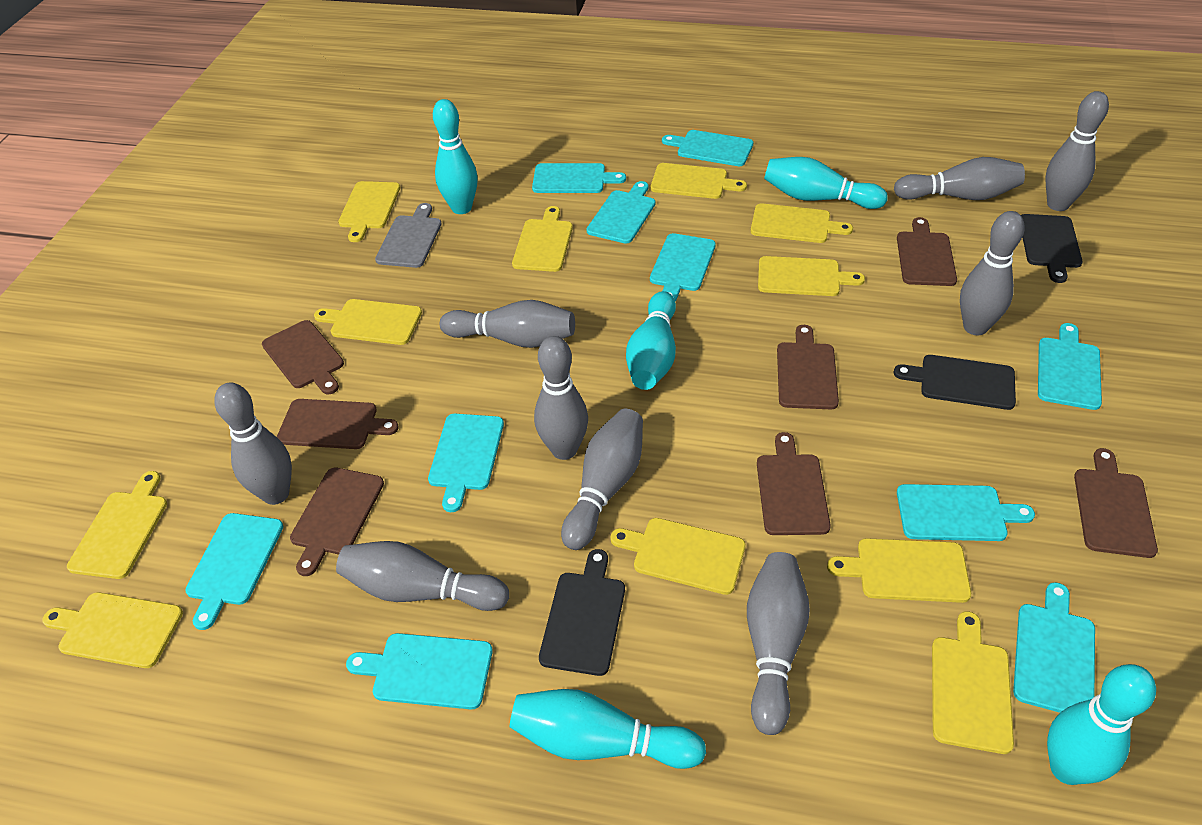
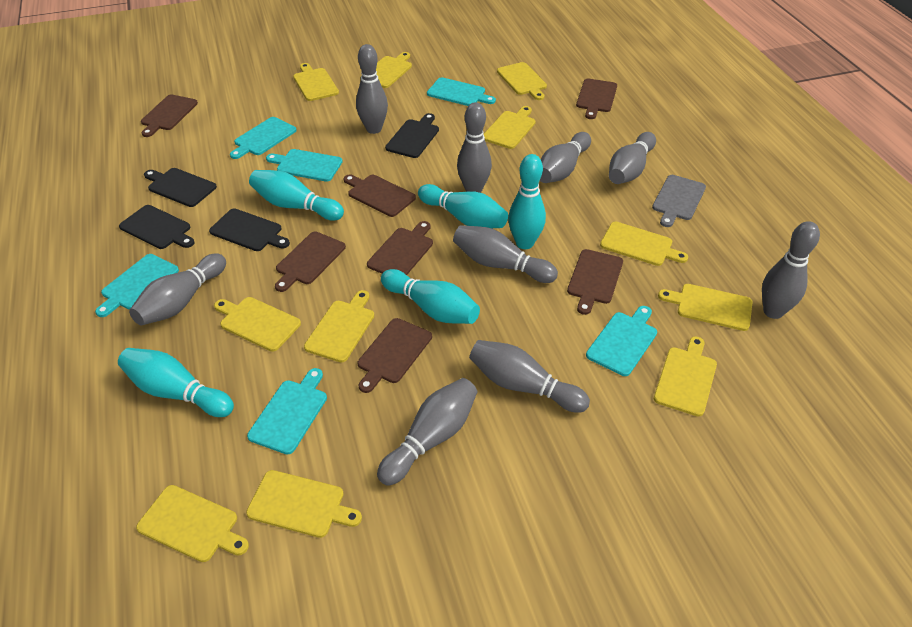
black cutting board: 3 -> 4
turquoise cutting board: 10 -> 6

